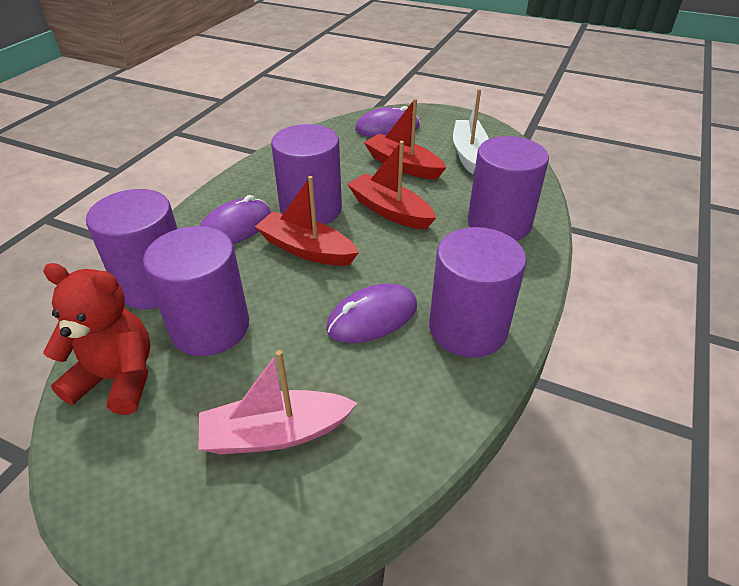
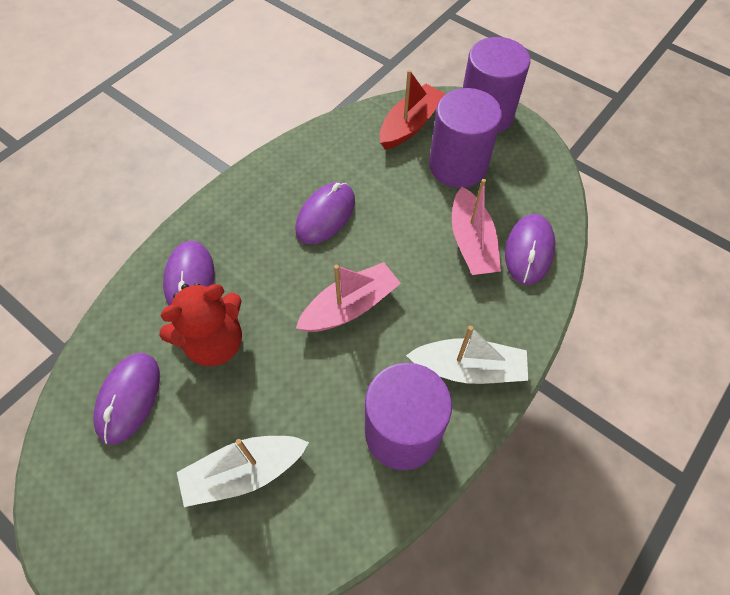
pink boat: 1 -> 2
purple cylinder: 5 -> 3
purple mouse: 3 -> 4
red boat: 3 -> 1
white boat: 1 -> 2

